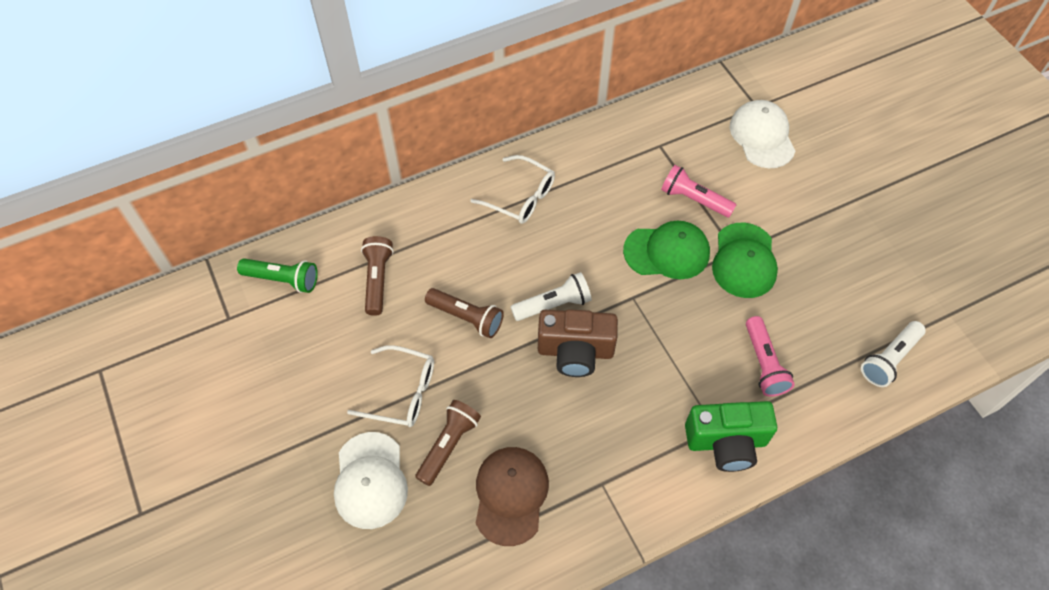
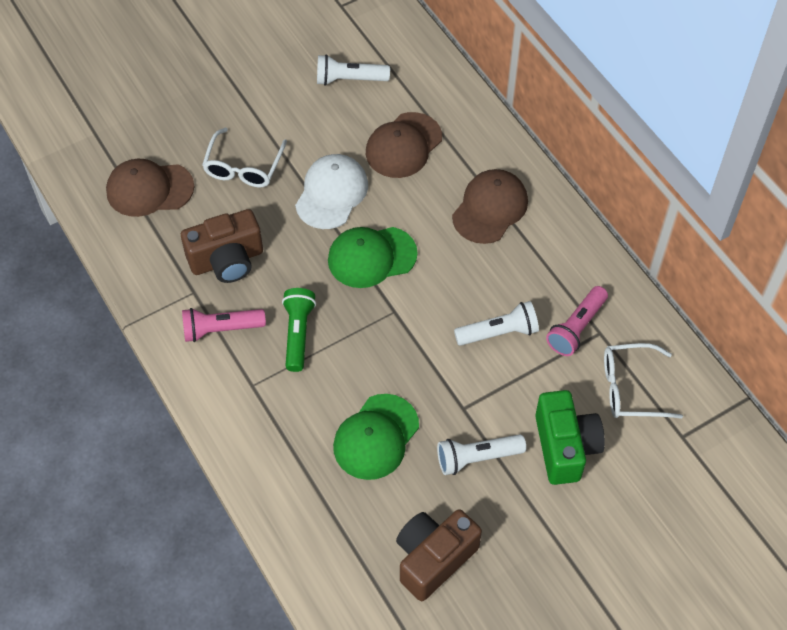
brown camera: 1 -> 2
brown cap: 1 -> 3
brown flashlight: 3 -> 0
white cap: 2 -> 1
white flashlight: 2 -> 3

